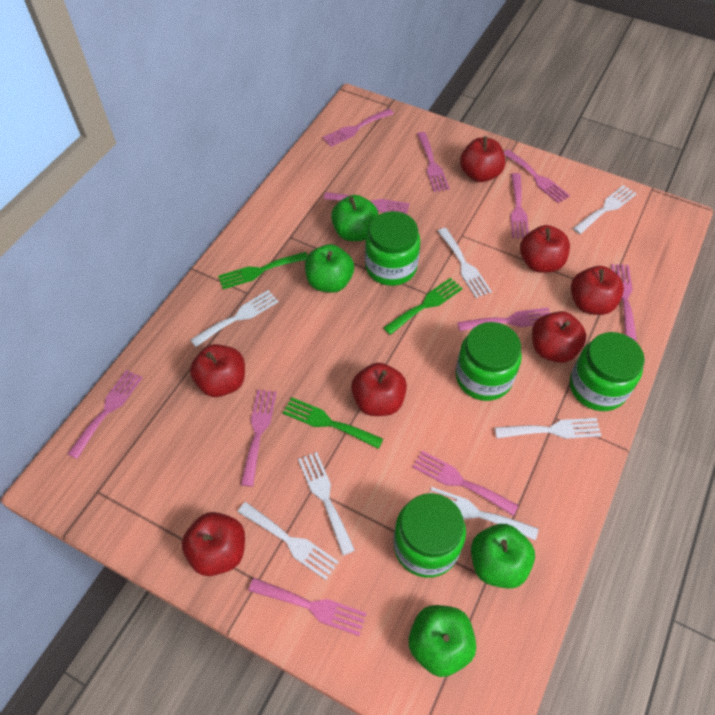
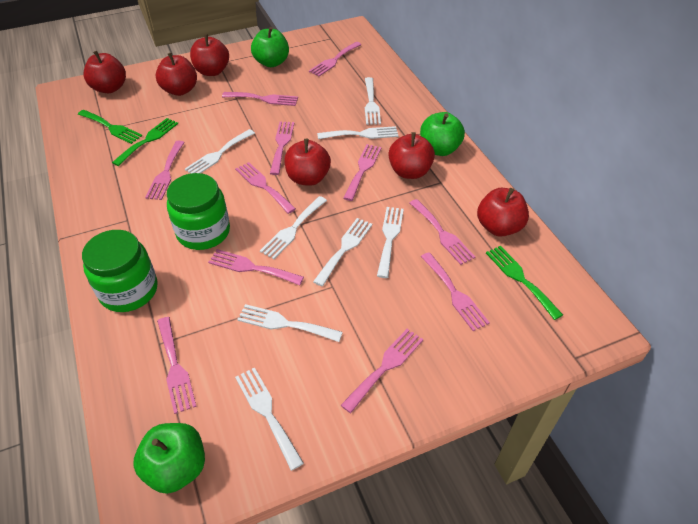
green apple: 4 -> 3
green jar: 4 -> 2
red apple: 7 -> 6
white fork: 7 -> 8

